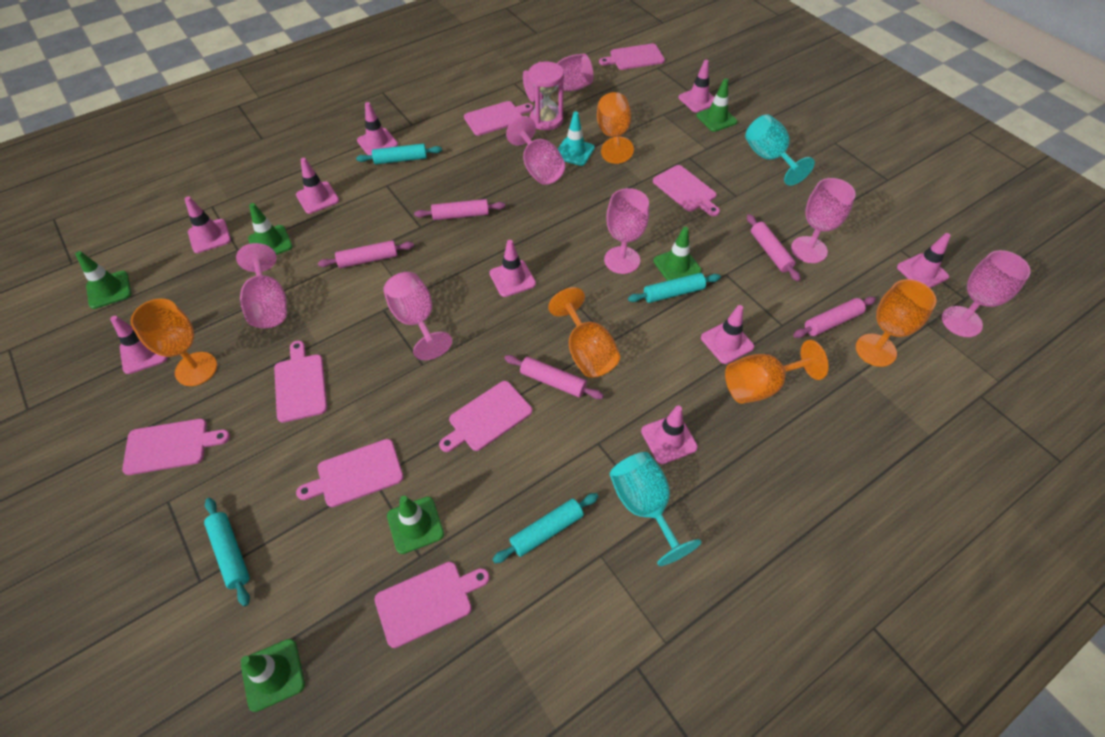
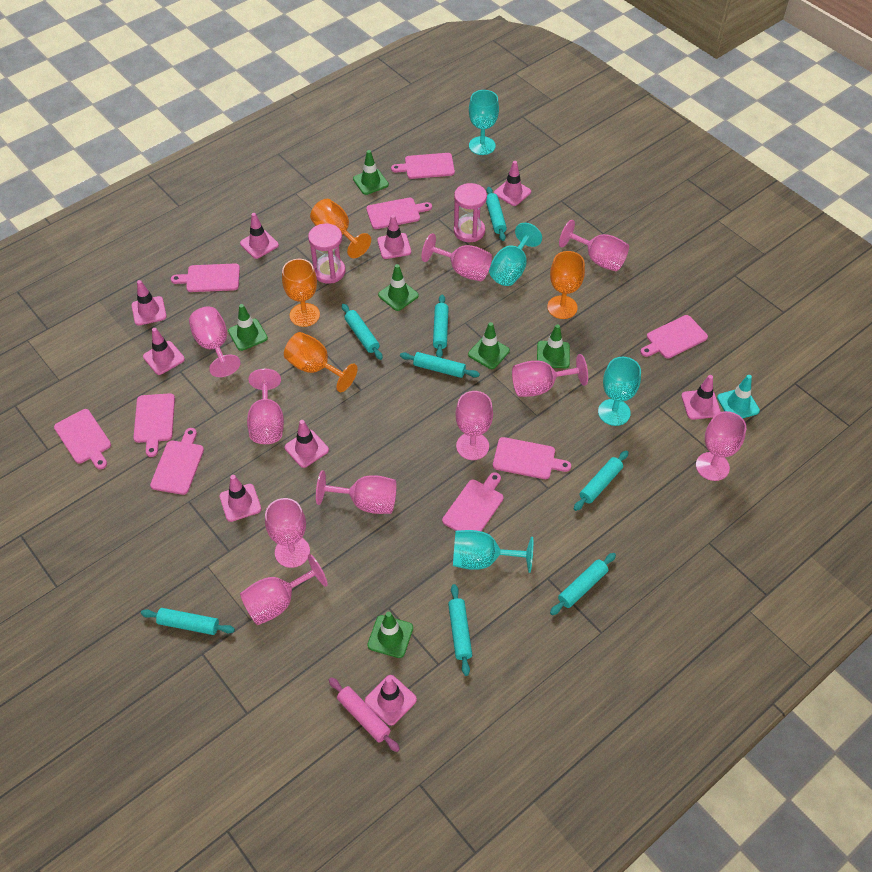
orange goblet: 5 -> 4
pink cutting board: 8 -> 9
pink goblet: 7 -> 10
pink hourglass: 1 -> 2
pink rolling pin: 5 -> 1
turquoise goblet: 2 -> 4
turquoise rolling pin: 4 -> 8

